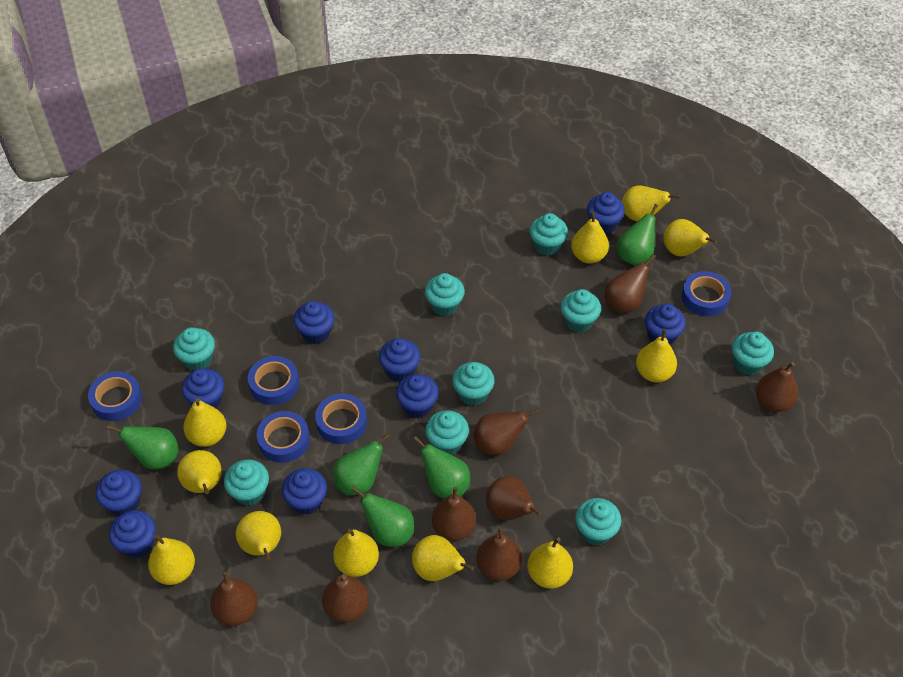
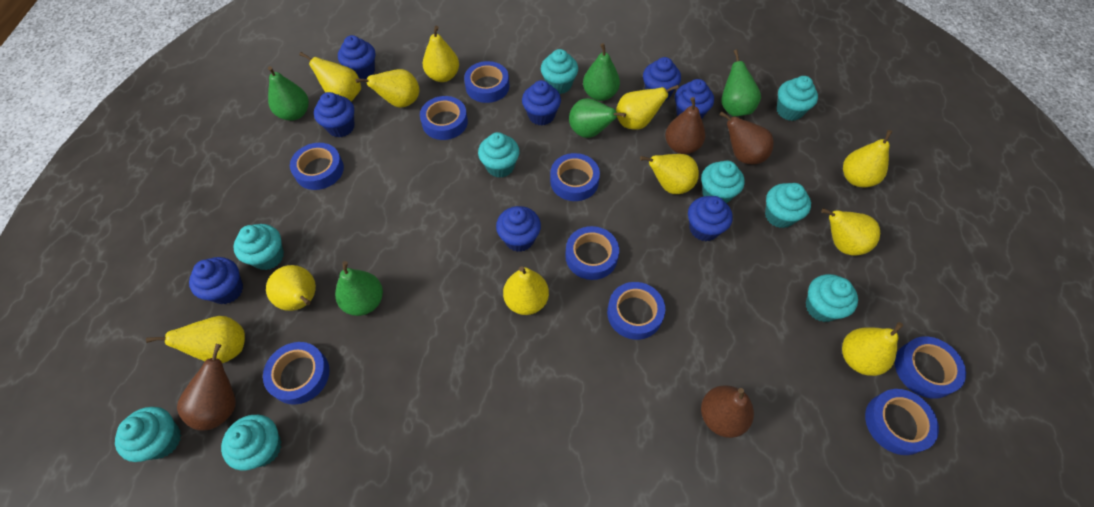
blue cupcake: 9 -> 8
blue tape: 5 -> 9
brown pear: 8 -> 4

